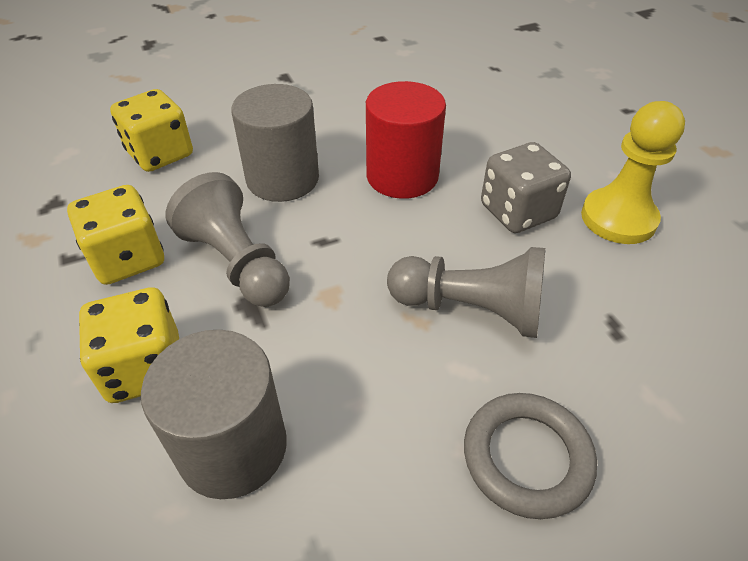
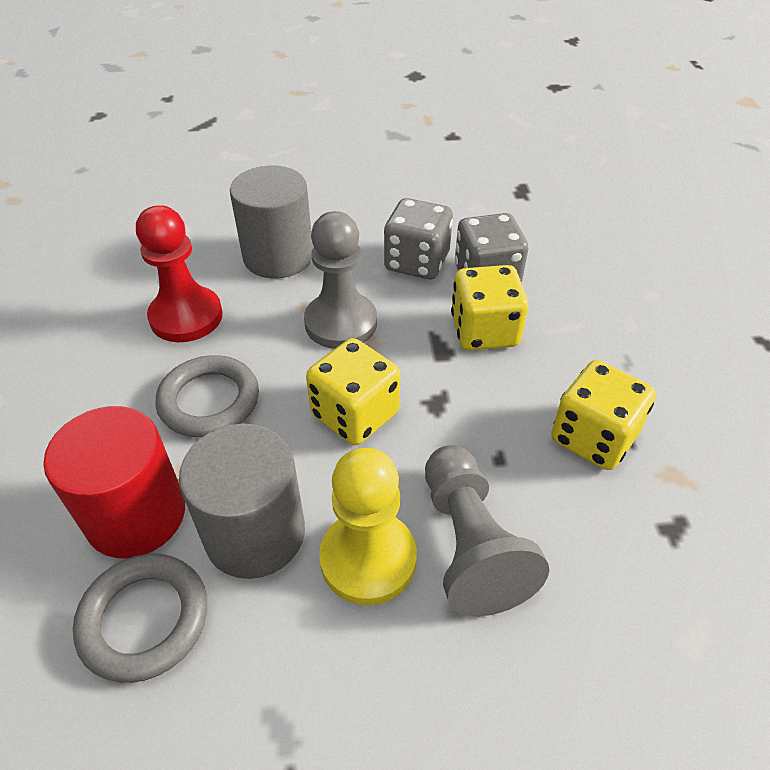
grey dice: 1 -> 2
grey ring: 1 -> 2
red pawn: 0 -> 1

